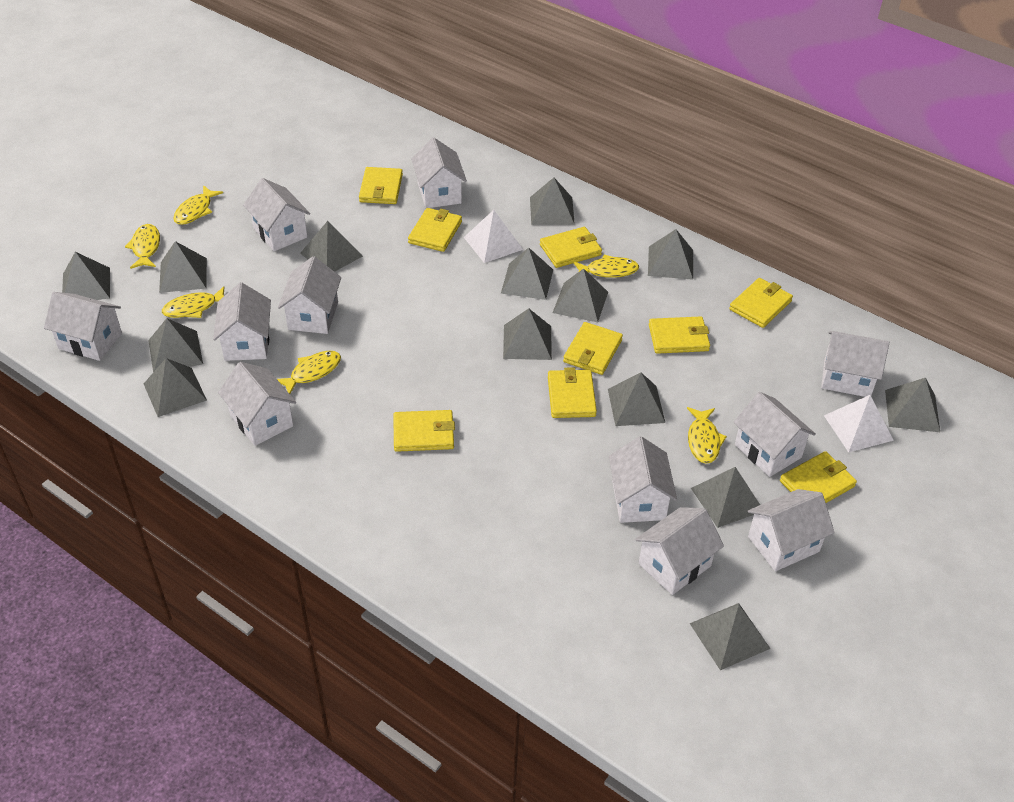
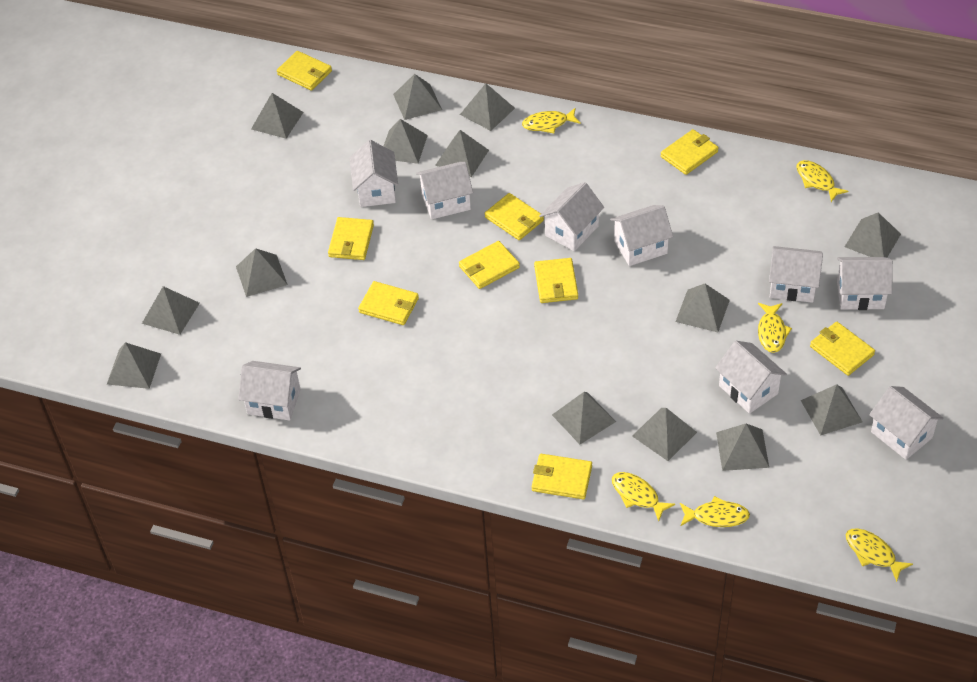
white house: 11 -> 9
white pyramid: 2 -> 0

